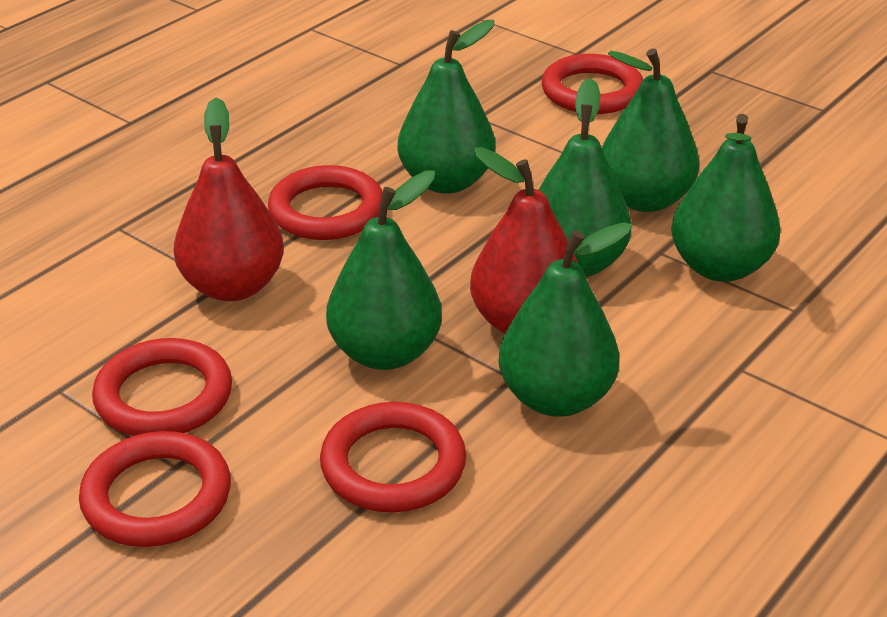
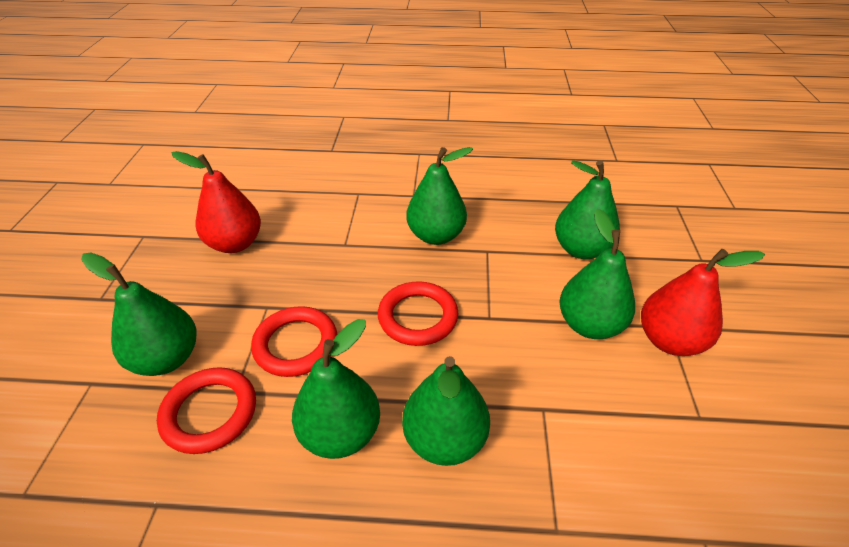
red ring: 5 -> 3

